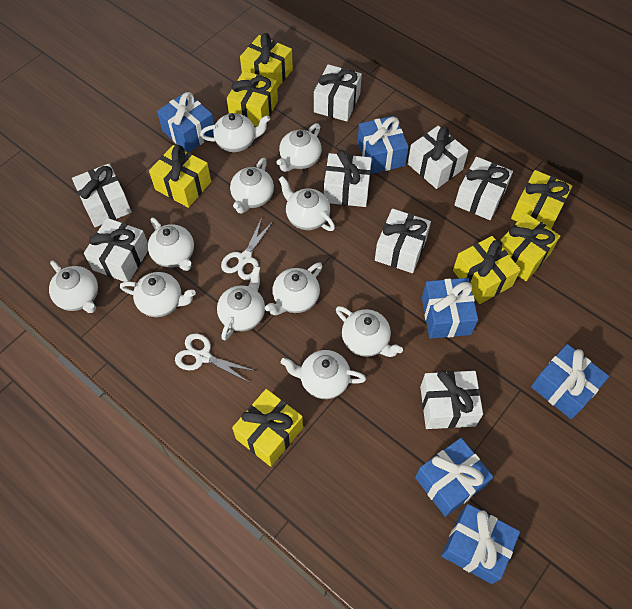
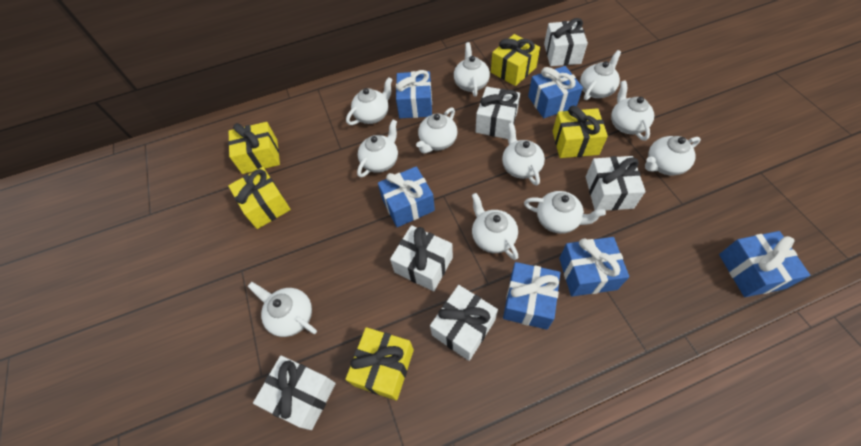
white gift: 8 -> 6
white scissors: 2 -> 0
yellow gift: 7 -> 5

